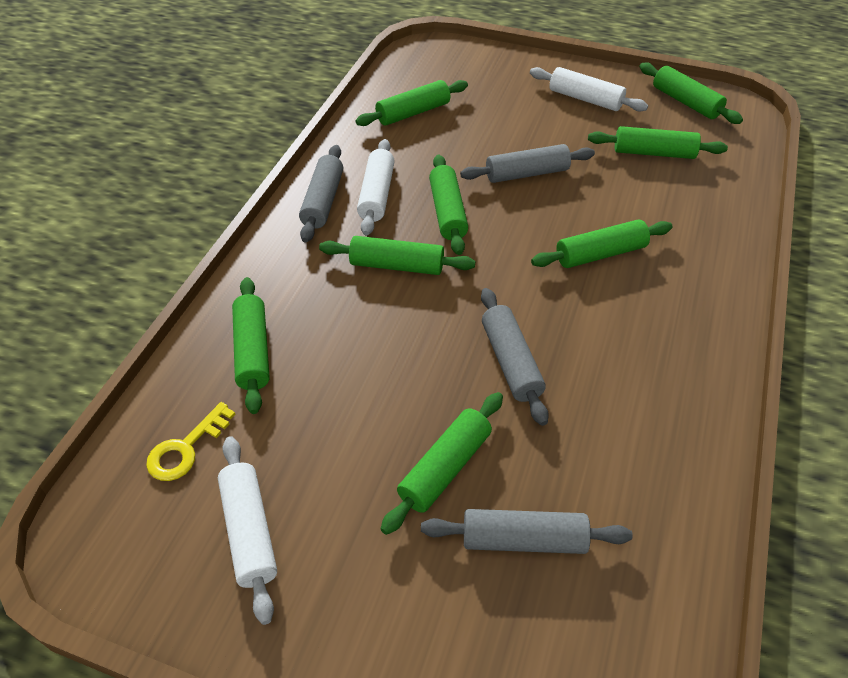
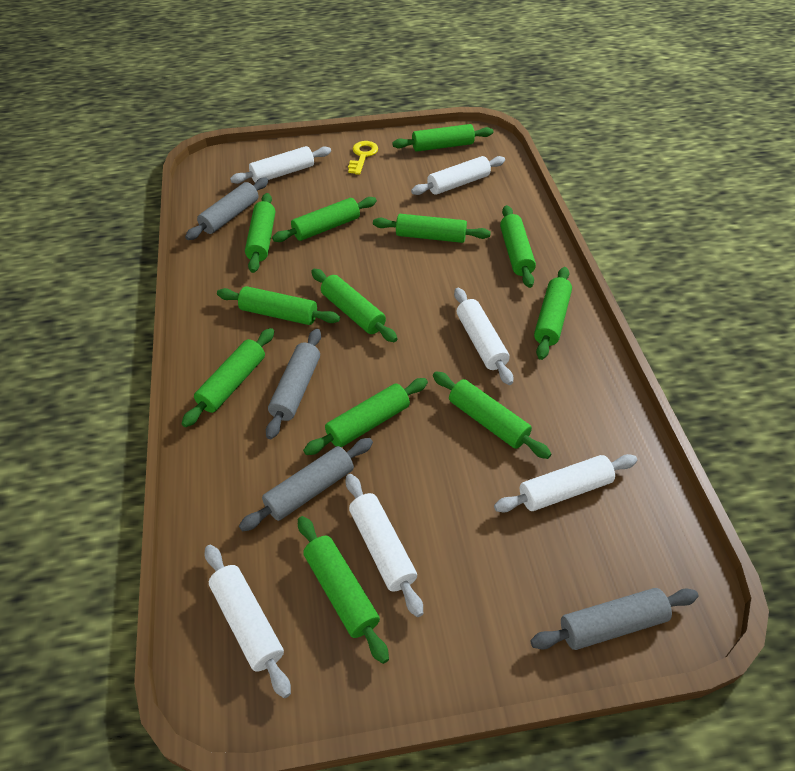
green rolling pin: 8 -> 12
white rolling pin: 3 -> 6

